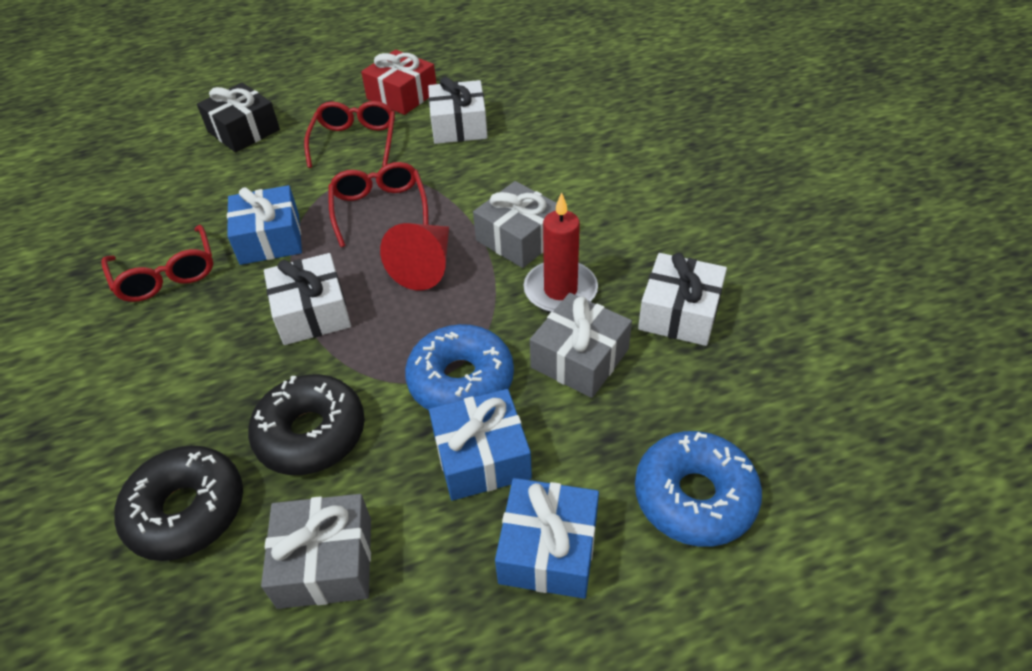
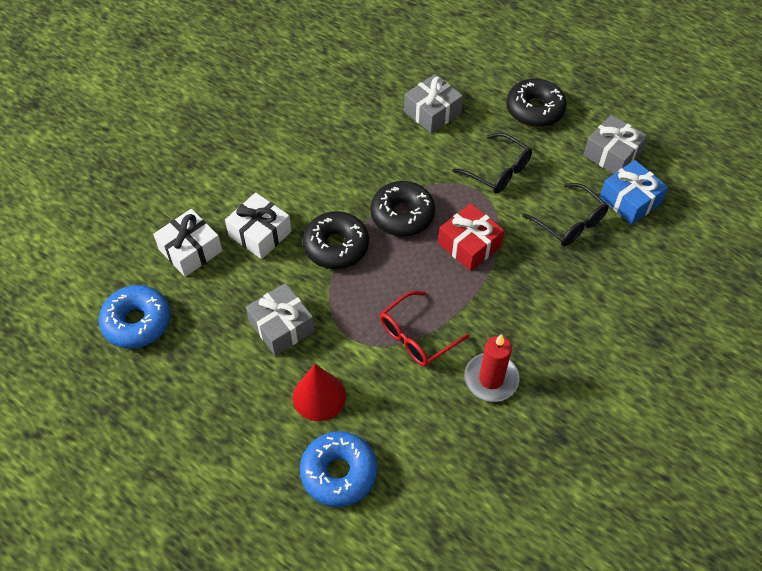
black donut: 2 -> 3
black gift: 1 -> 0
black glasses: 0 -> 2
blue gift: 3 -> 1
red glasses: 3 -> 1
white gift: 3 -> 2

